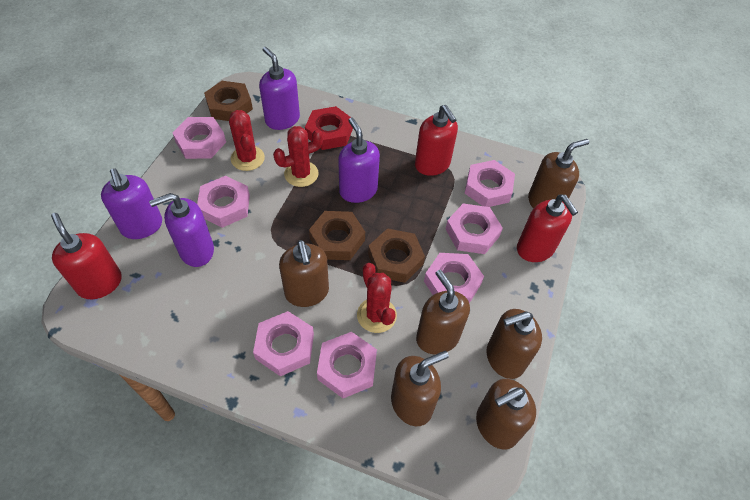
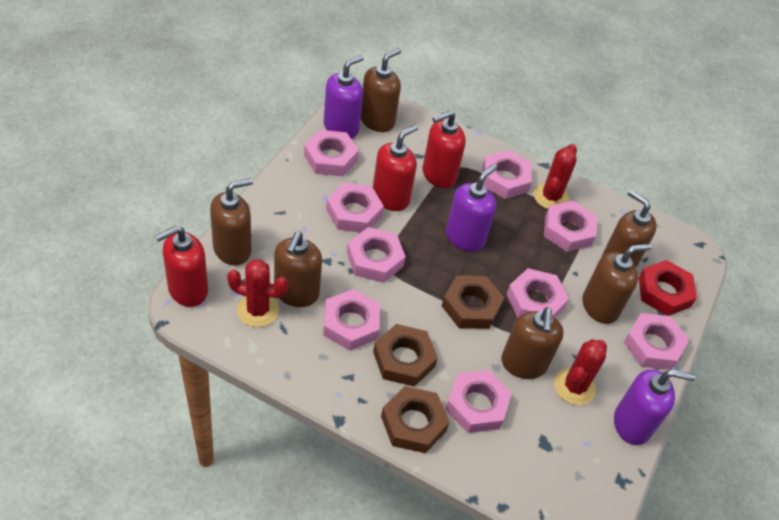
pink nut: 7 -> 9
purple soap dispenser: 4 -> 3

